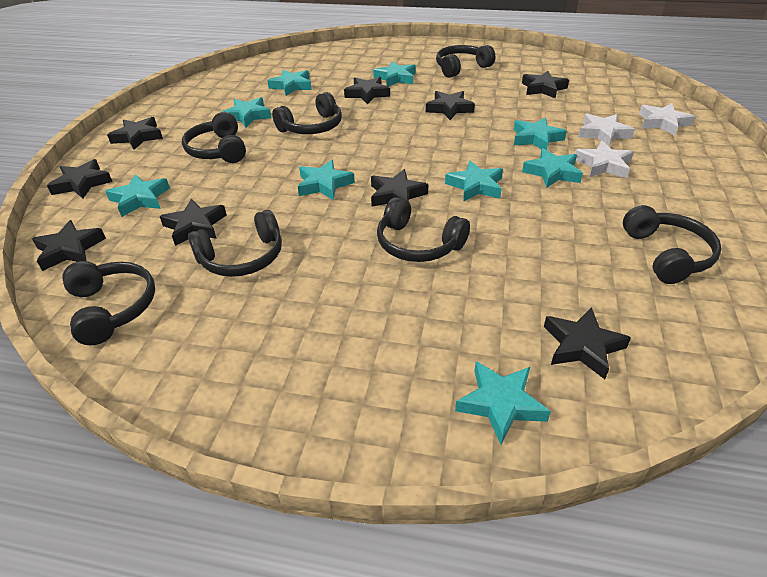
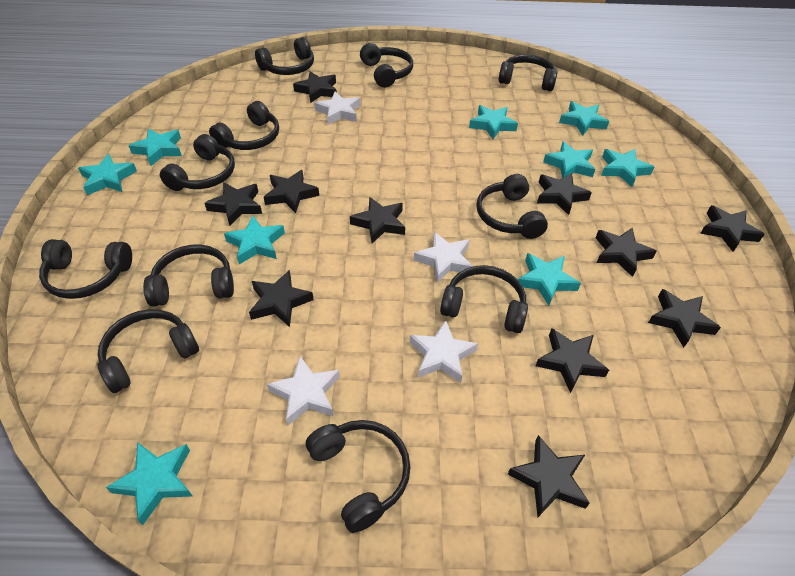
black headphones: 7 -> 11
black star: 9 -> 11
white star: 3 -> 4

